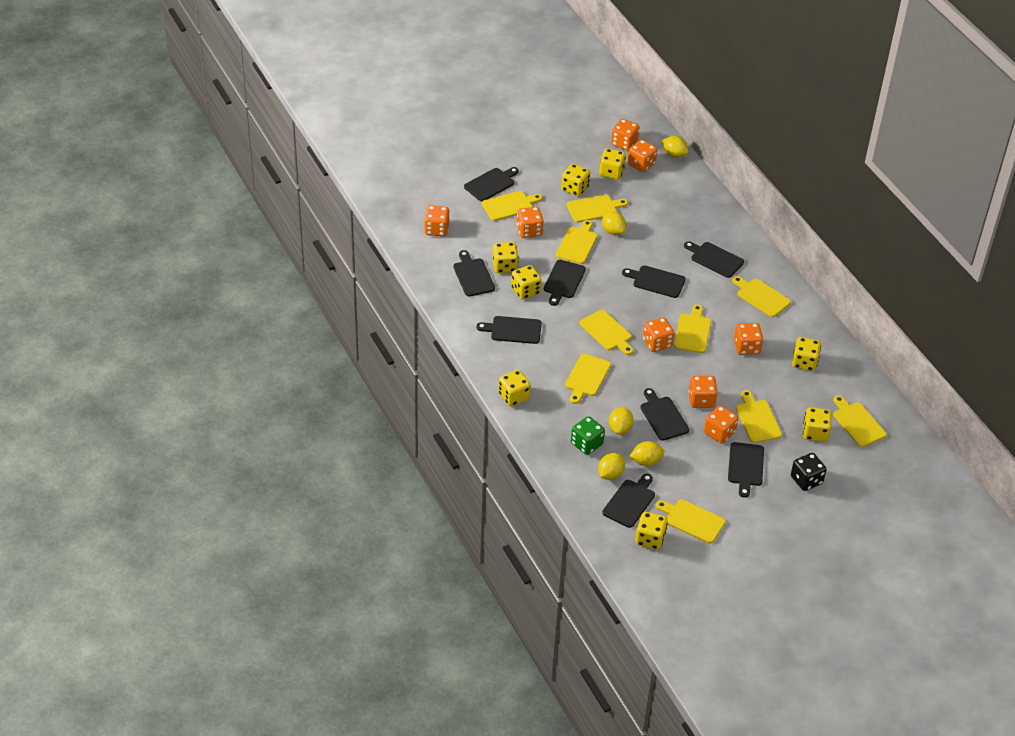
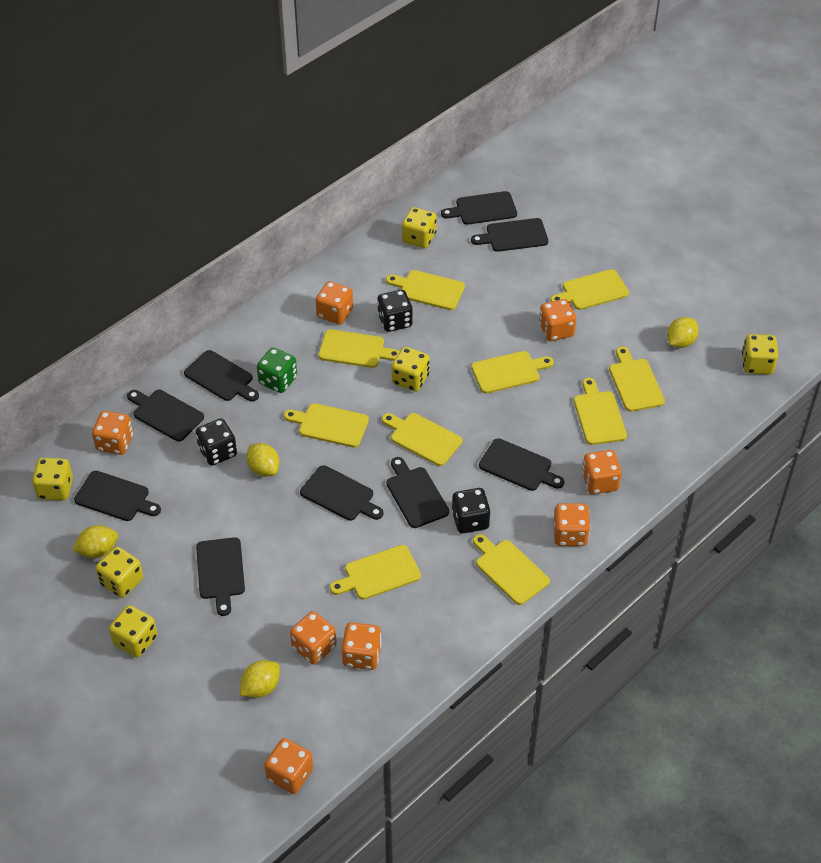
black dice: 1 -> 3
yellow dice: 8 -> 6
yellow lemon: 5 -> 4

